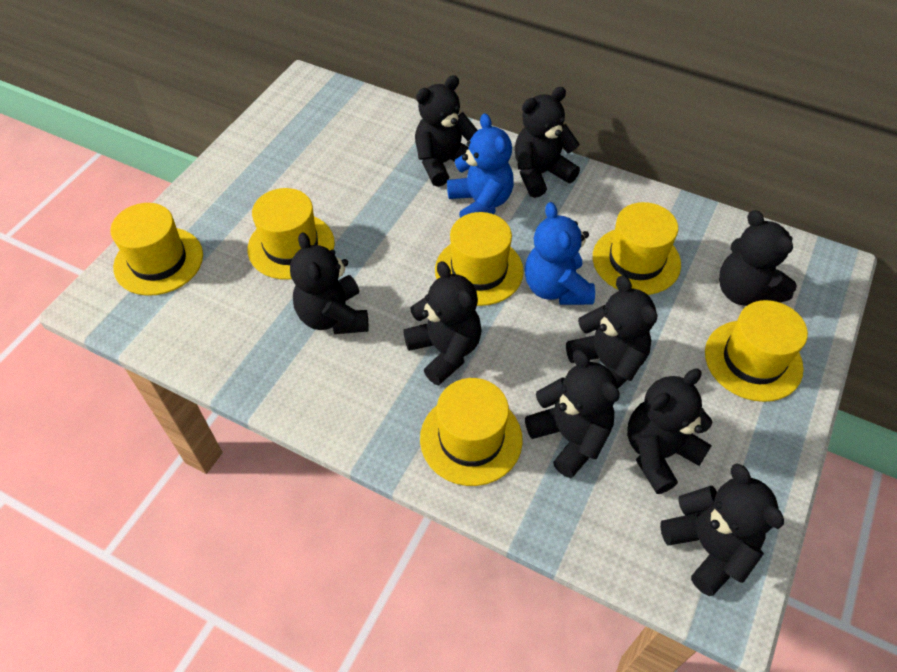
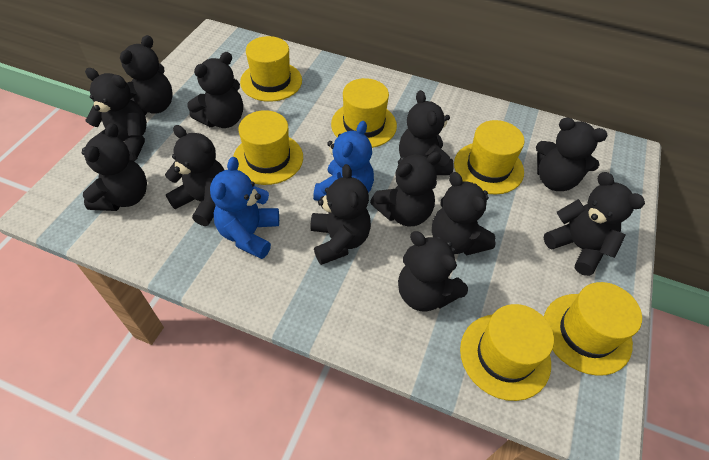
black teddy bear: 9 -> 12

